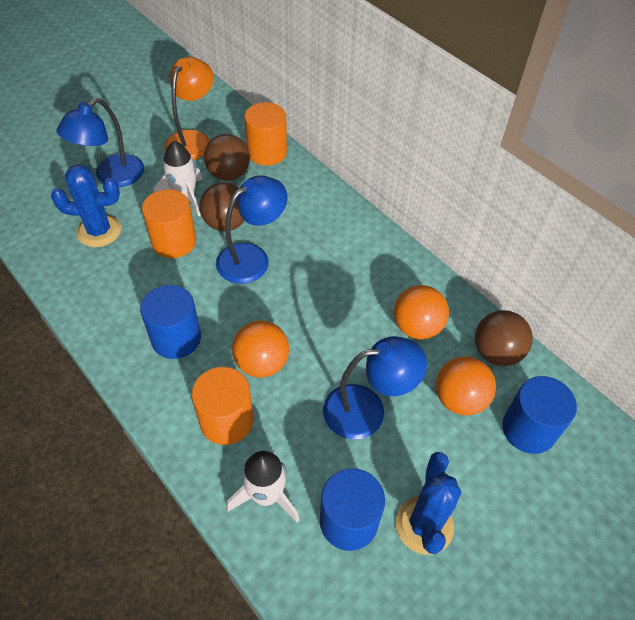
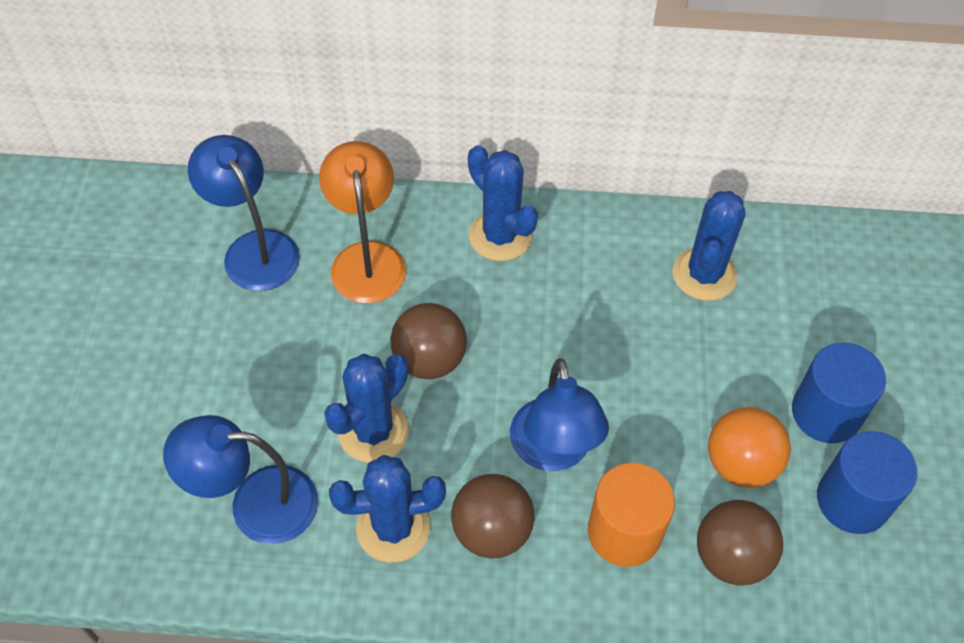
blue cactus: 2 -> 4
blue cylinder: 3 -> 2
orange ball: 3 -> 1
orange cylinder: 3 -> 1
white rocket: 2 -> 0

